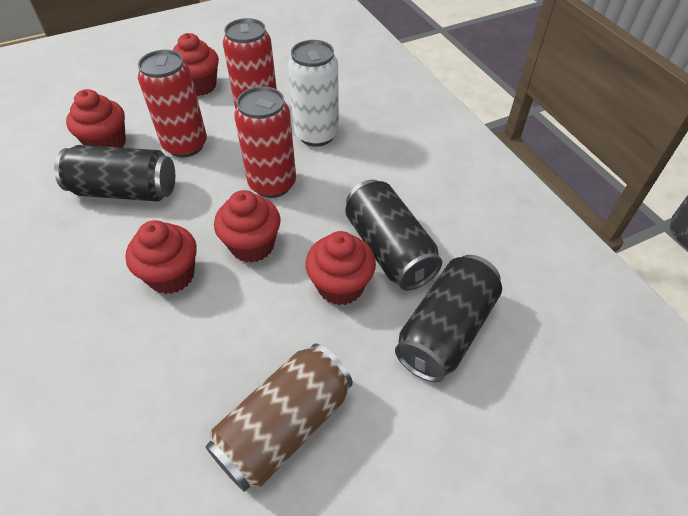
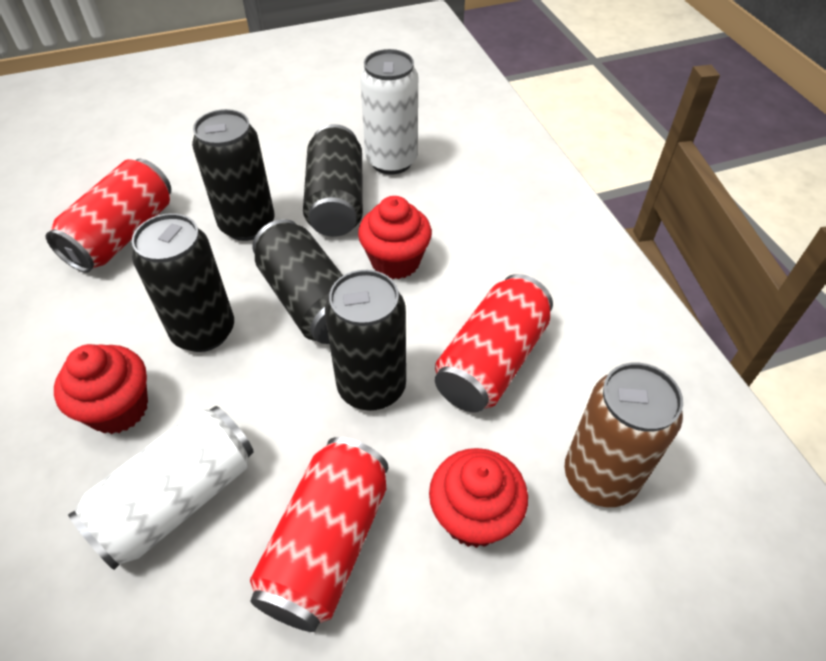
black can: 3 -> 5
red cupcake: 5 -> 3
white can: 1 -> 2

